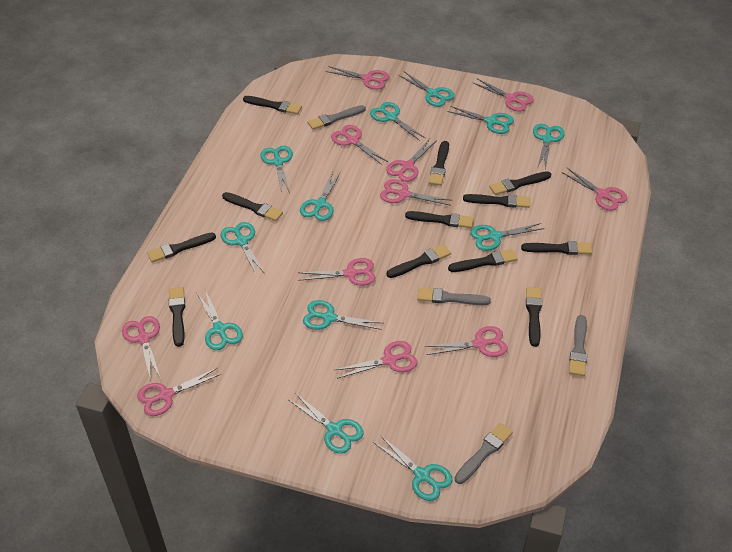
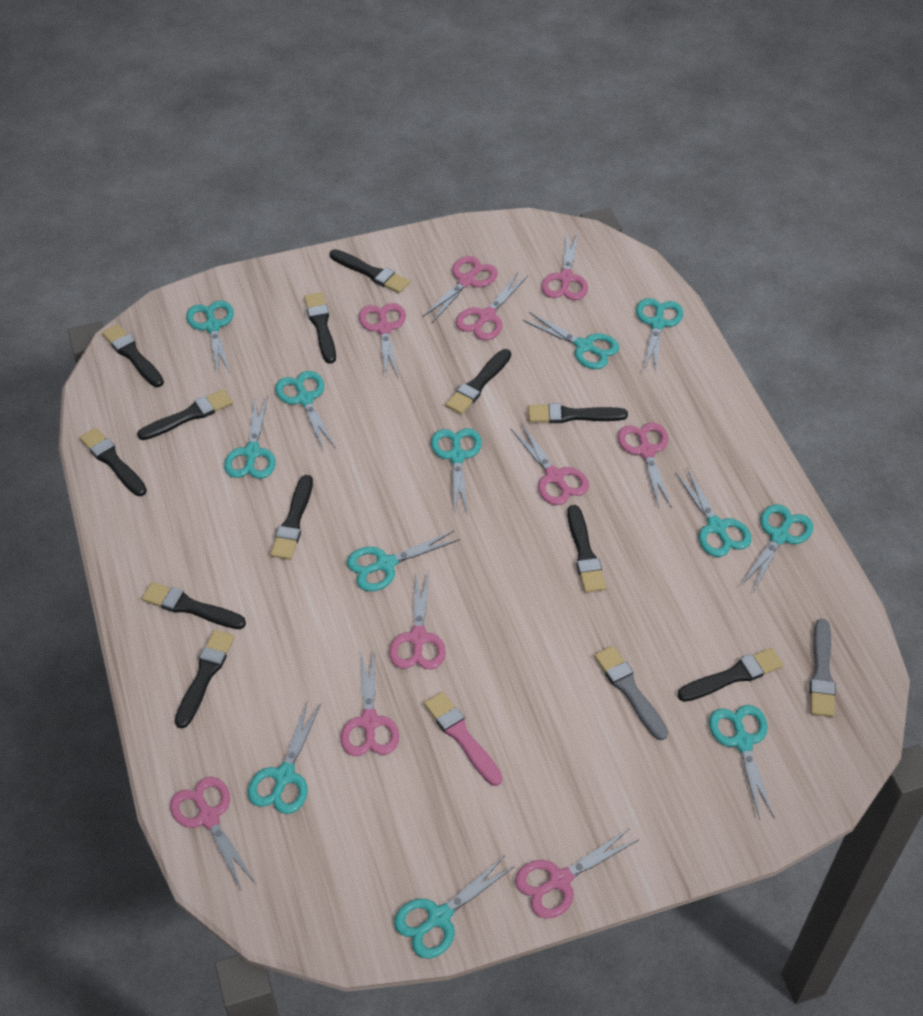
grey brush: 4 -> 2
pink brush: 0 -> 1
pink scissors: 11 -> 10

